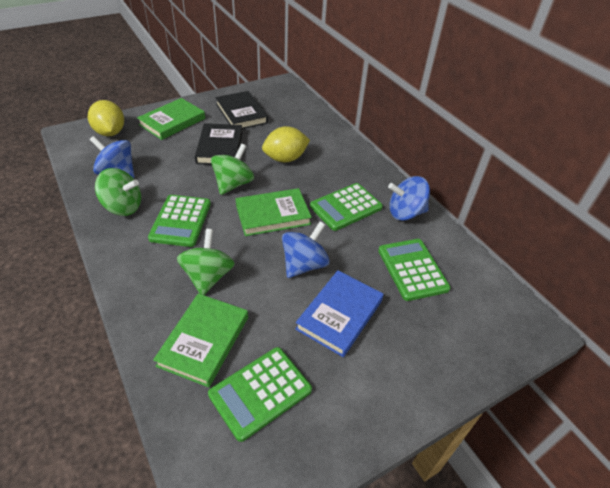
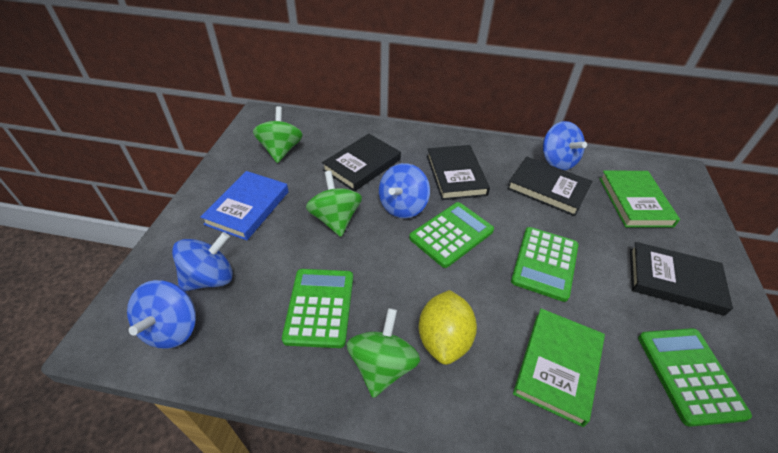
black book: 2 -> 4
blue spinning top: 3 -> 4
green book: 3 -> 2
yellow lemon: 2 -> 1

